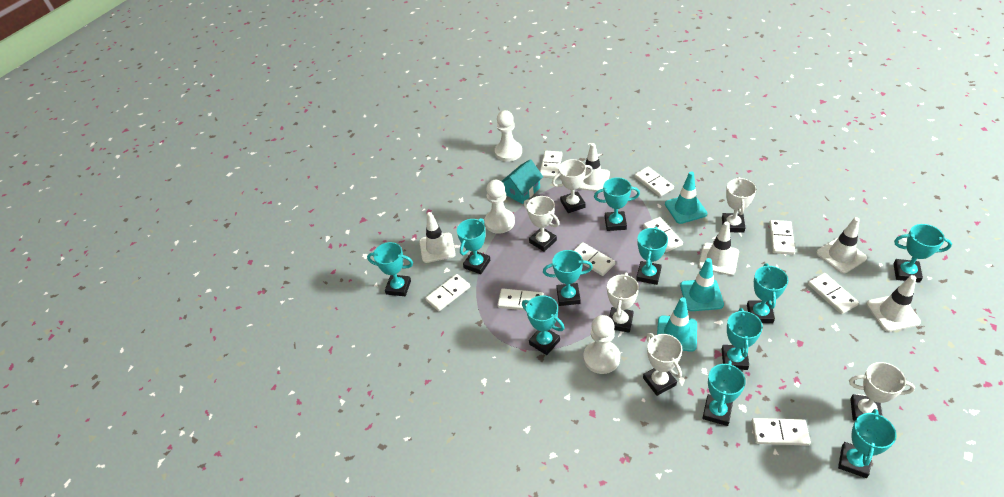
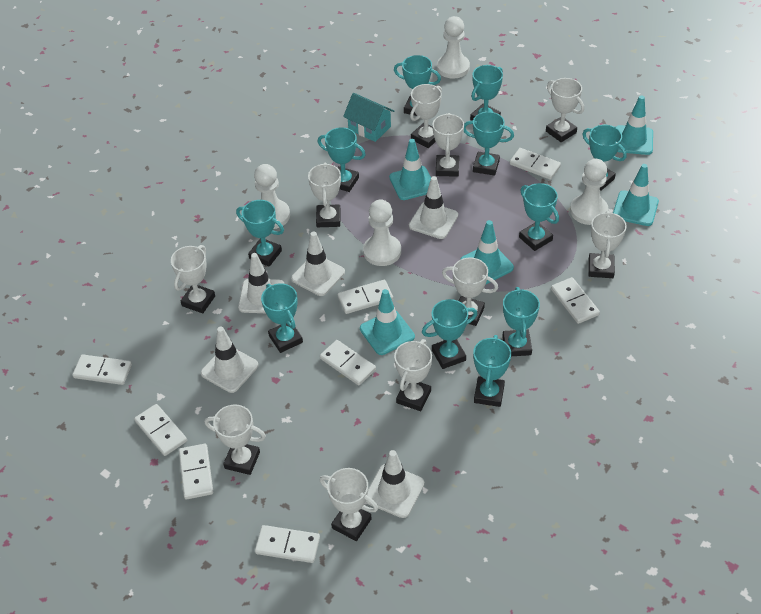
turquoise traffic cone: 3 -> 5
white domino: 9 -> 8
white pawn: 3 -> 4
white trophy: 6 -> 10

